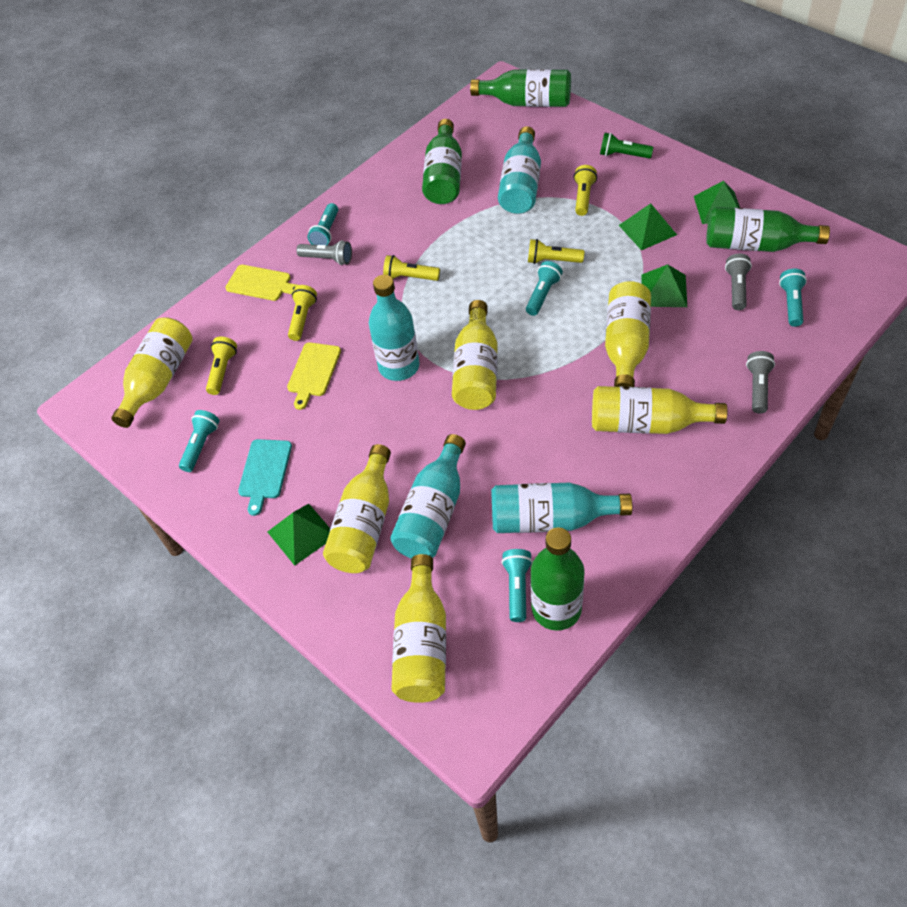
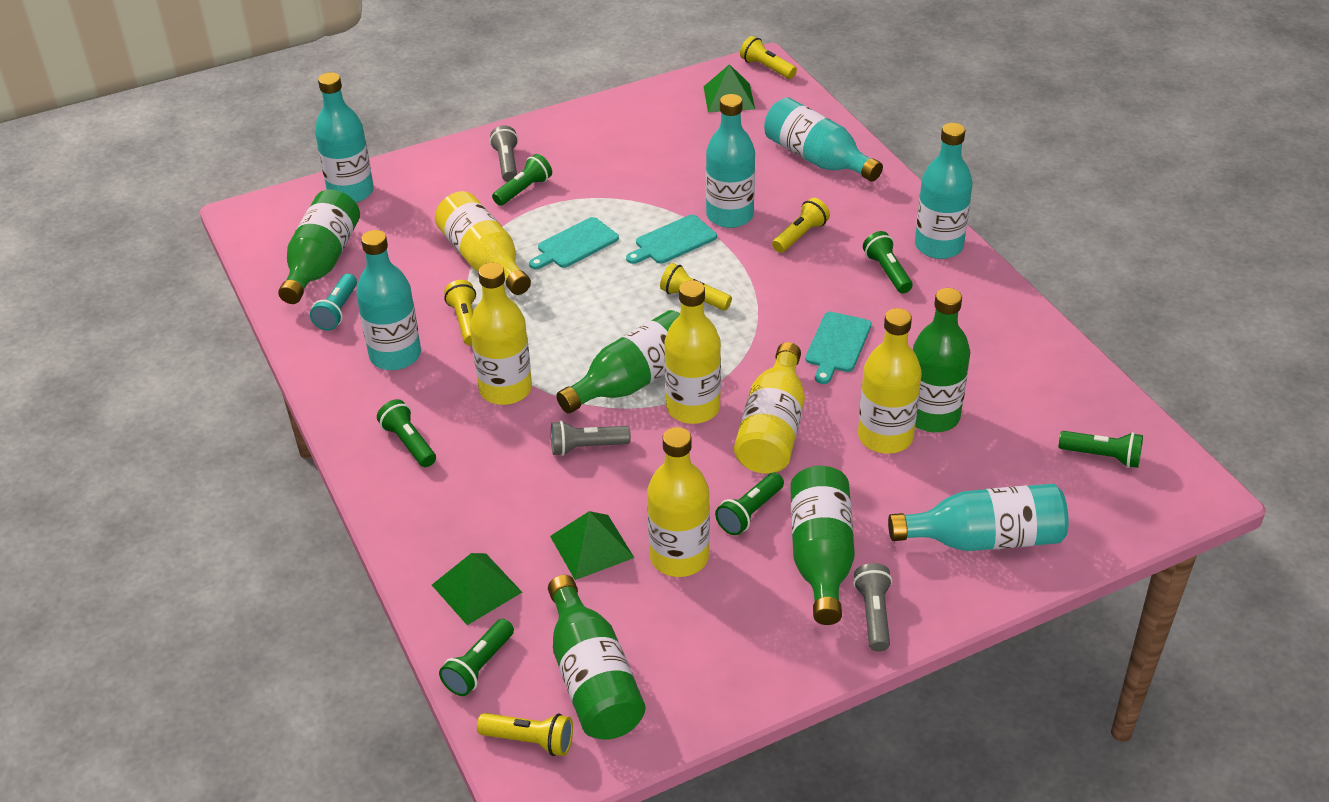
green bottle: 4 -> 5
green flashlight: 1 -> 6
green pyramid: 4 -> 3
turquoise bottle: 4 -> 6
turquoise cutting board: 1 -> 3
turquoise flashlight: 5 -> 1
yellow cutting board: 2 -> 0

